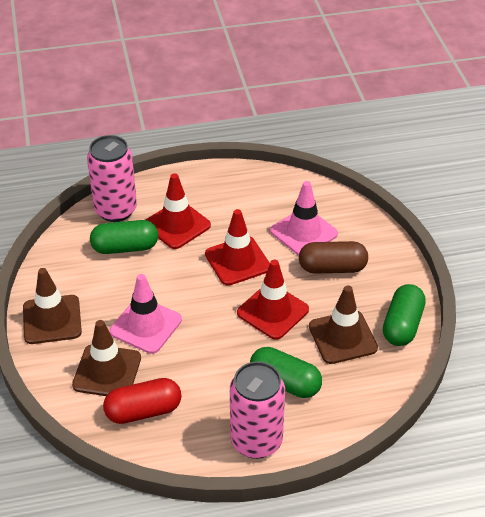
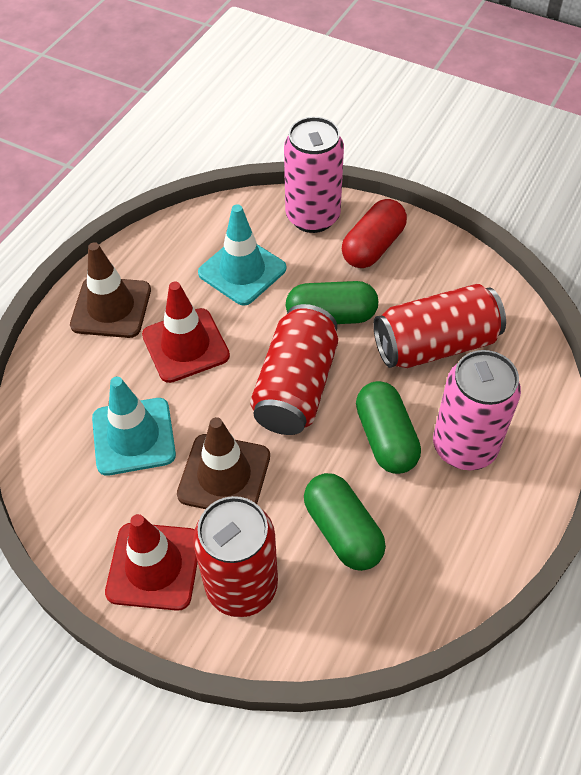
brown capsule: 1 -> 0
brown traffic cone: 3 -> 2
pink traffic cone: 2 -> 0
red can: 0 -> 3
red traffic cone: 3 -> 2
turquoise traffic cone: 0 -> 2

